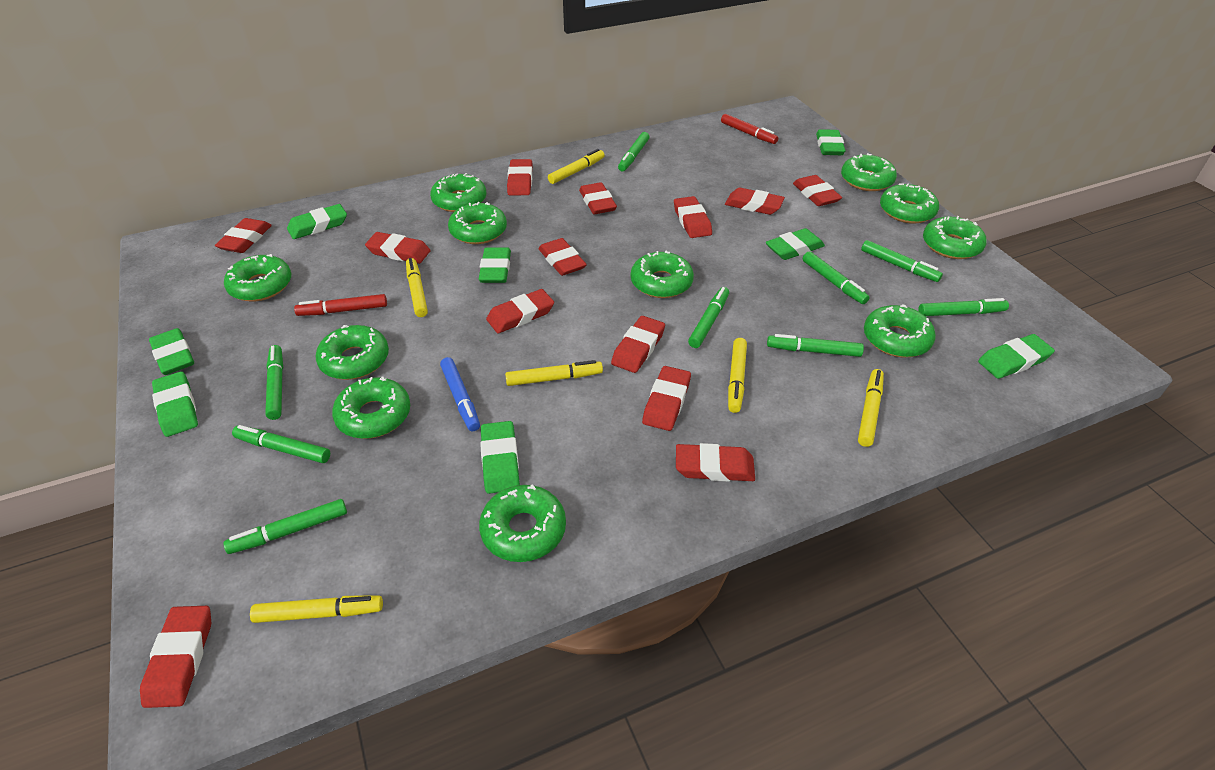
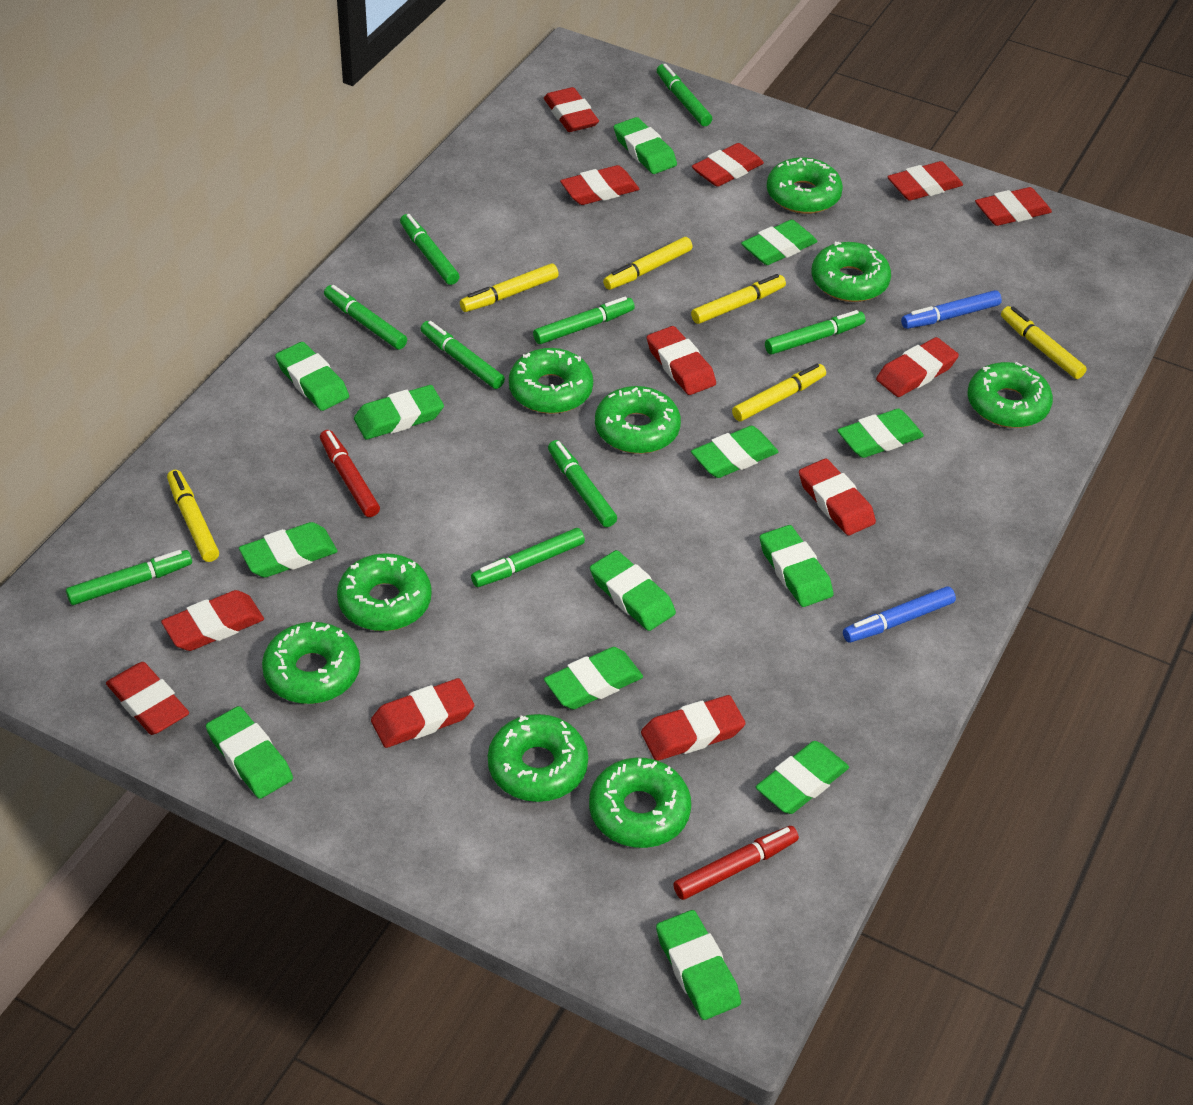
blue marker: 1 -> 2
green donut: 11 -> 9
green eraser: 8 -> 13
red eraser: 13 -> 12

